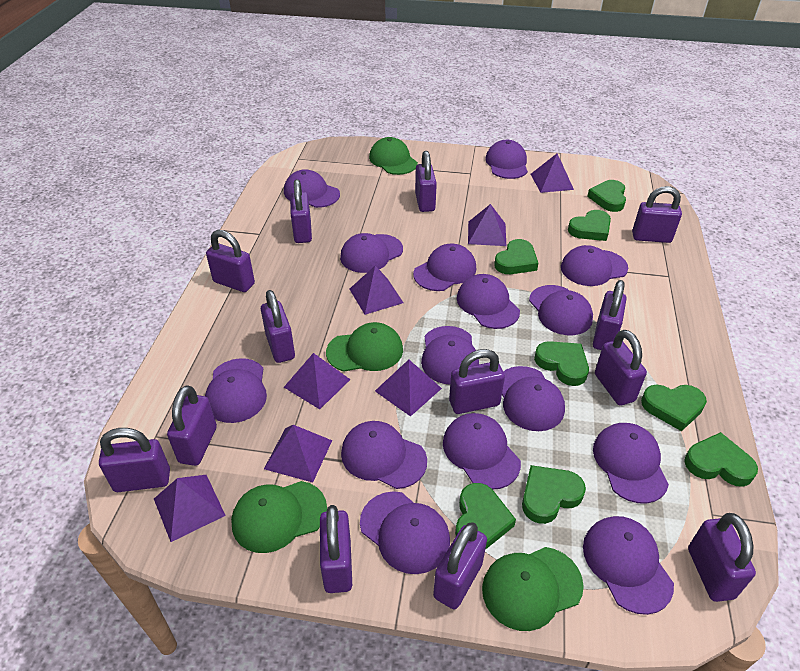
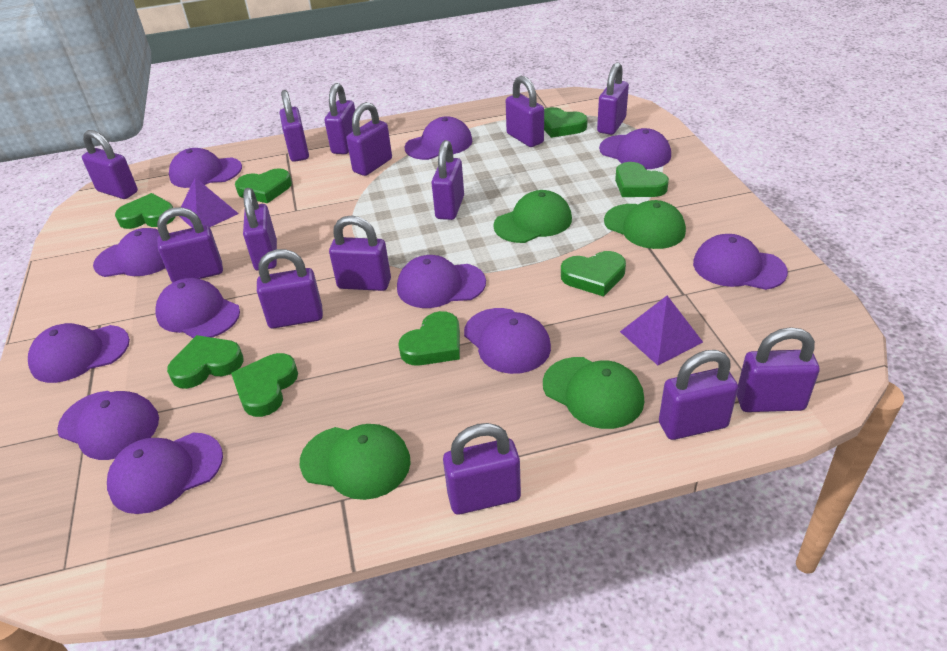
purple cap: 15 -> 11
purple padlock: 13 -> 14
purple pyramid: 7 -> 2

